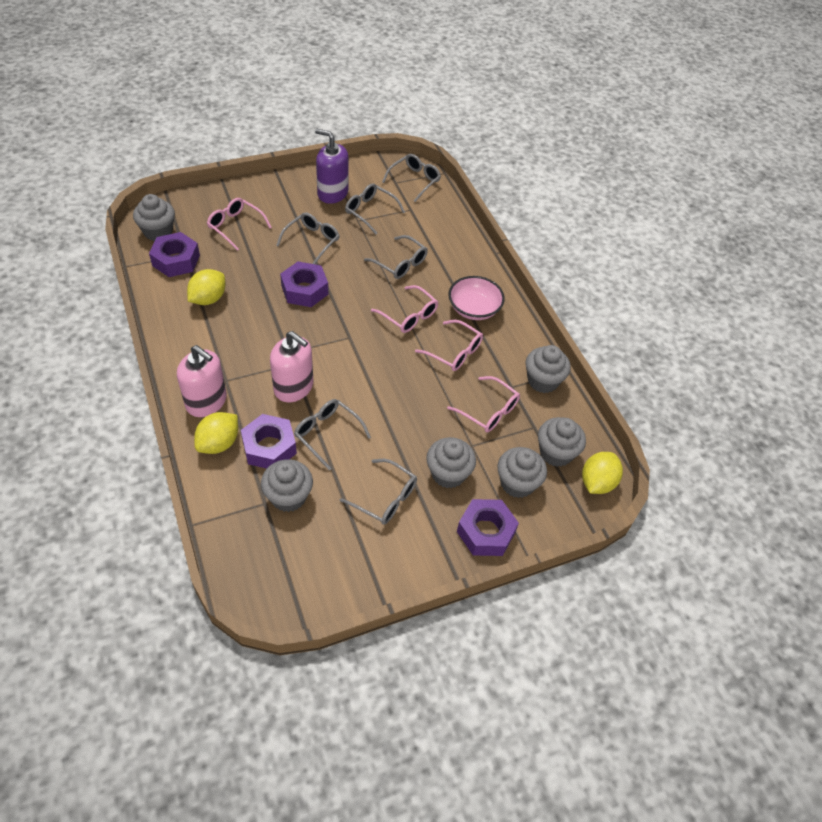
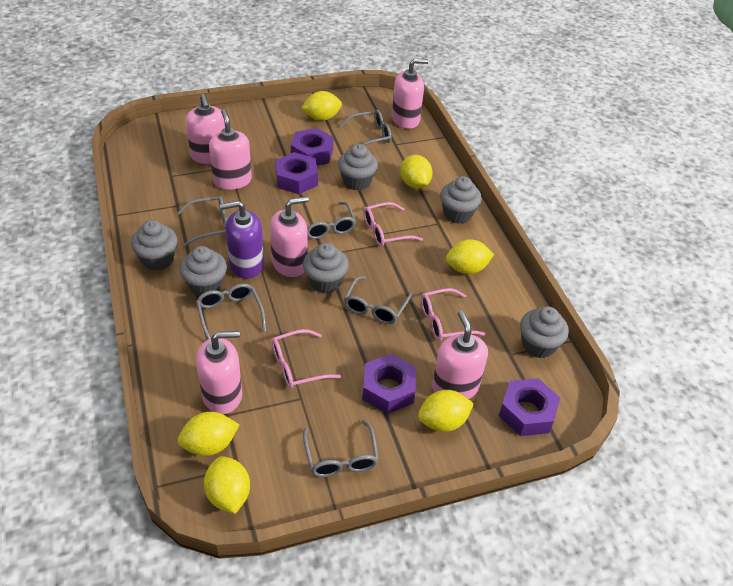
pink bowl: 1 -> 0
pink glasses: 4 -> 3
pink soap dispenser: 2 -> 6
yellow lemon: 3 -> 6

